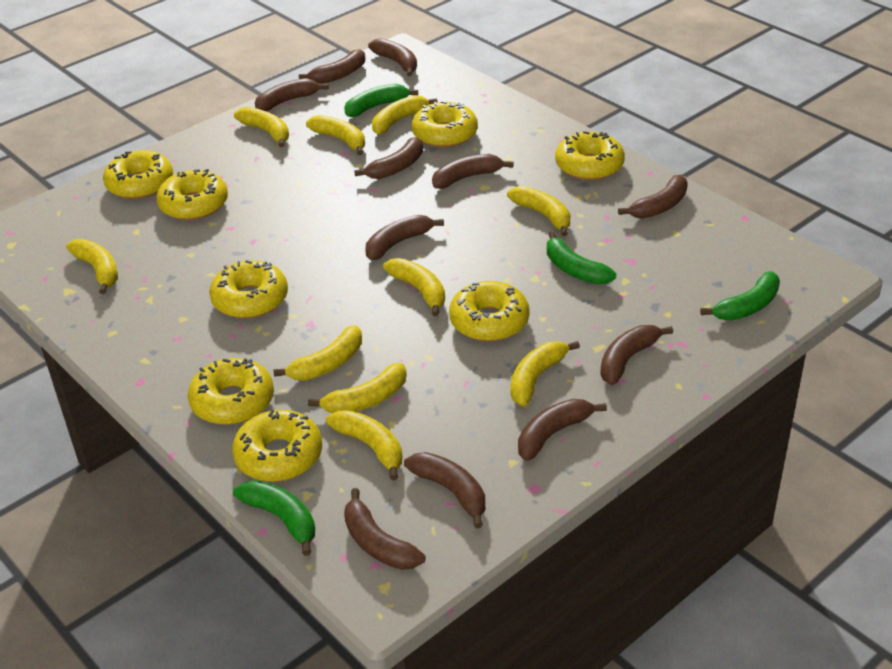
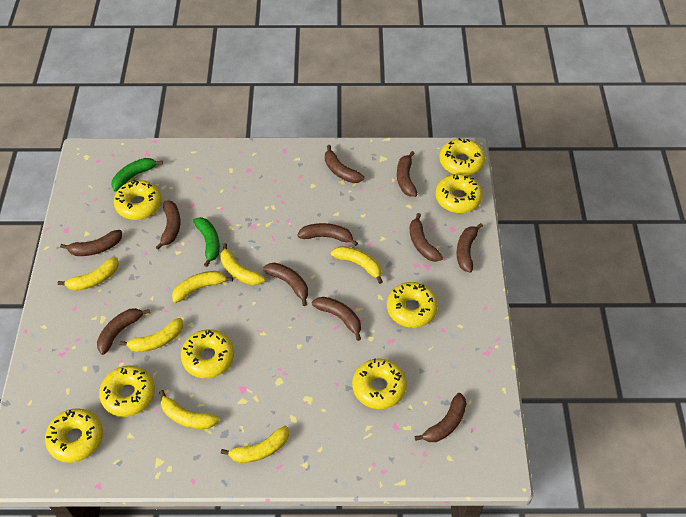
green banana: 4 -> 2
yellow banana: 10 -> 7

